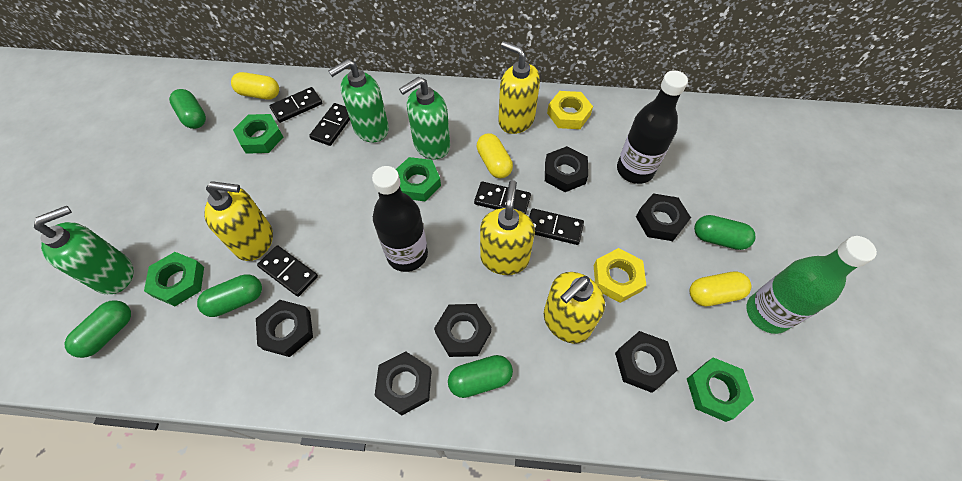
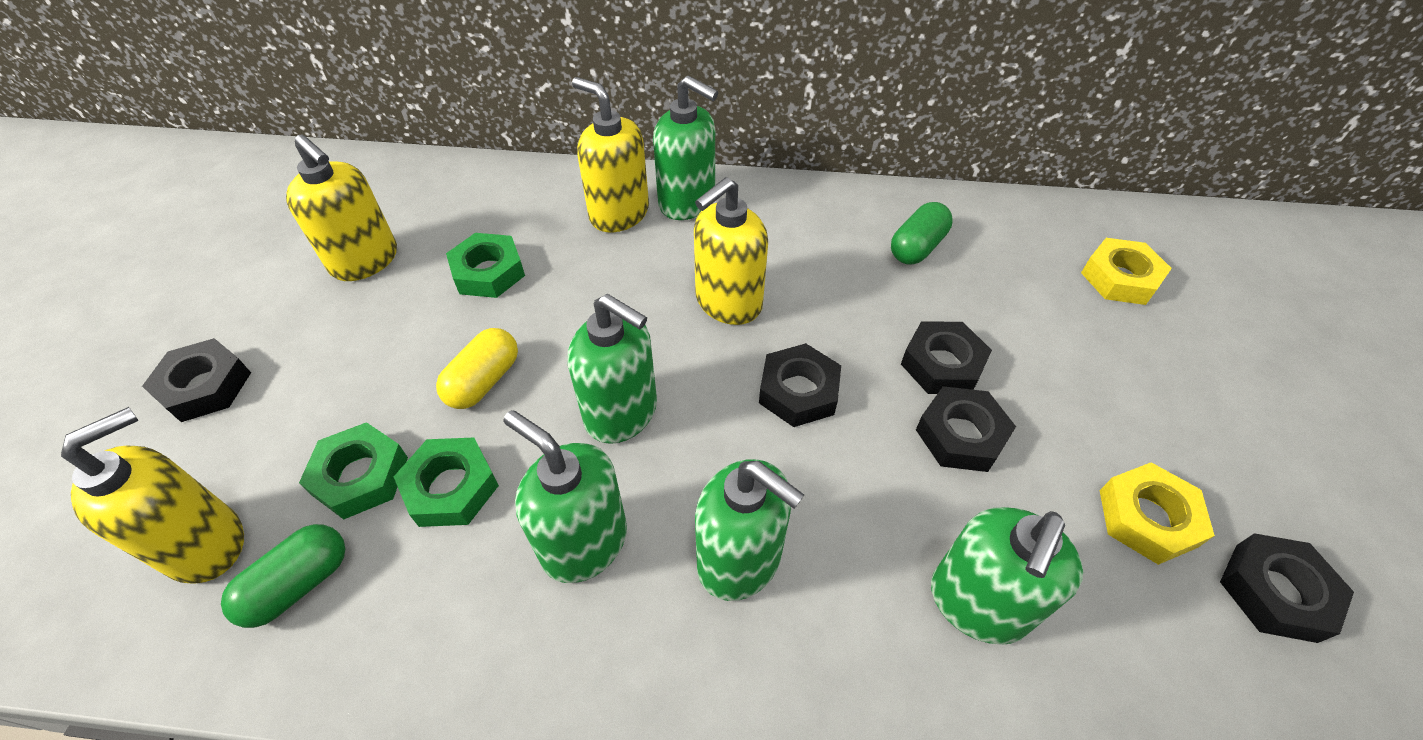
black bottle: 2 -> 0
black domino: 5 -> 0
black nut: 6 -> 5
green bottle: 1 -> 0
green capsule: 5 -> 2
green nut: 4 -> 3
green soap dispenser: 3 -> 5
yellow capsule: 3 -> 1

